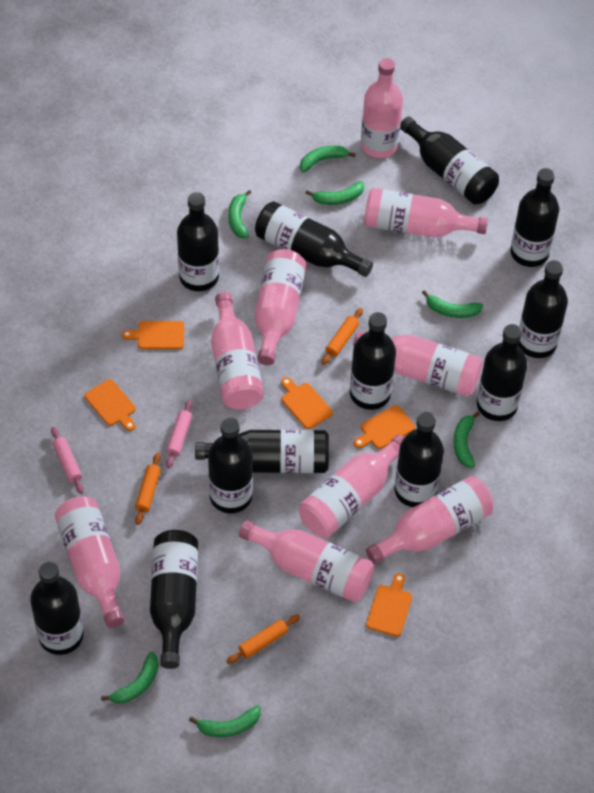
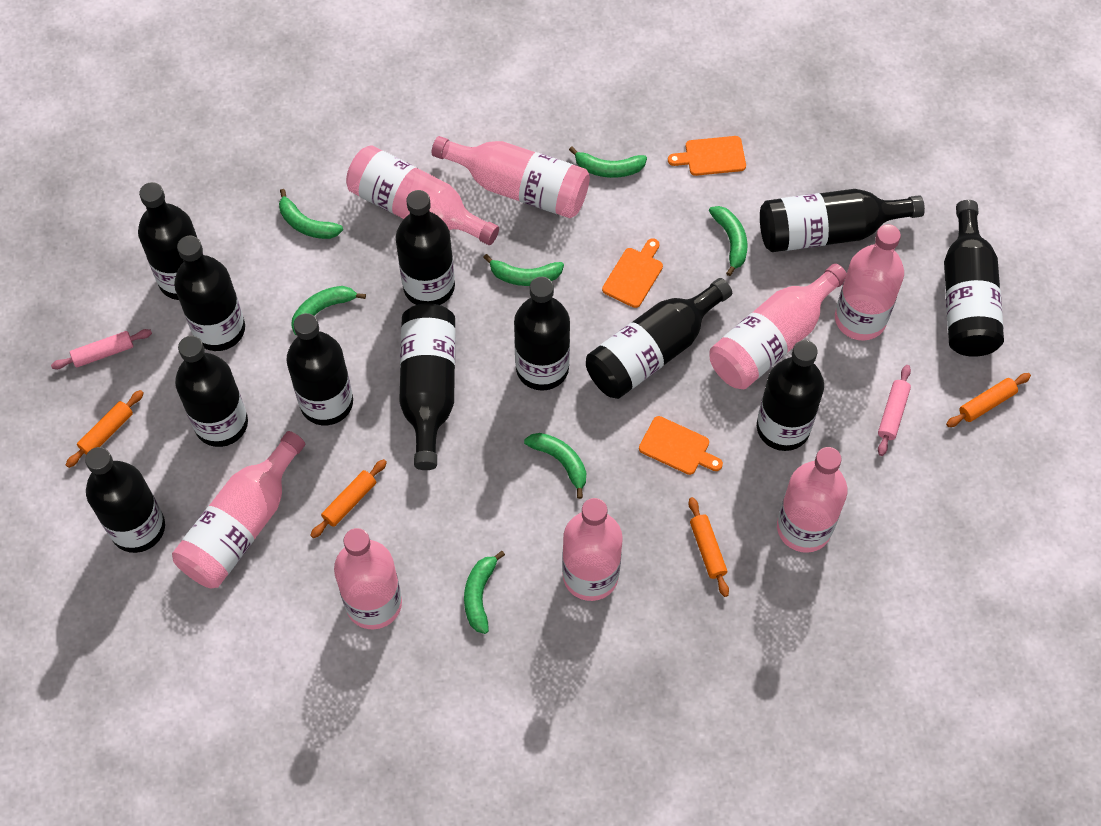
orange cutting board: 5 -> 3
orange rolling pin: 3 -> 4
pink bottle: 9 -> 8

